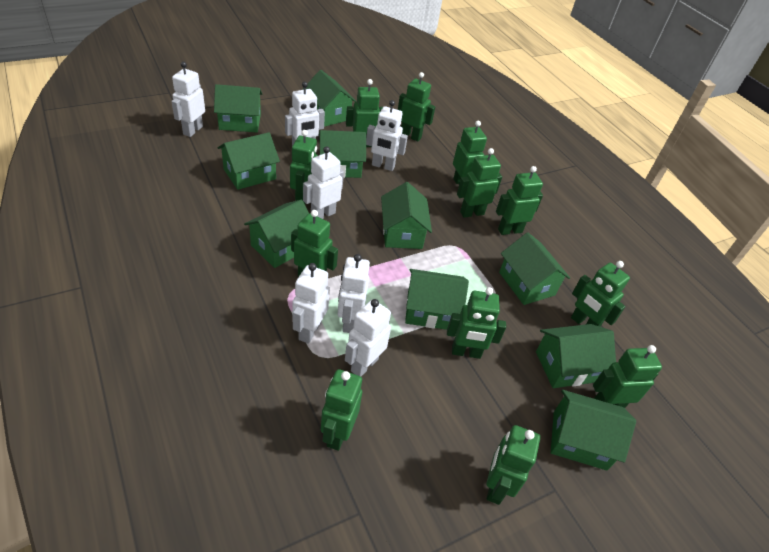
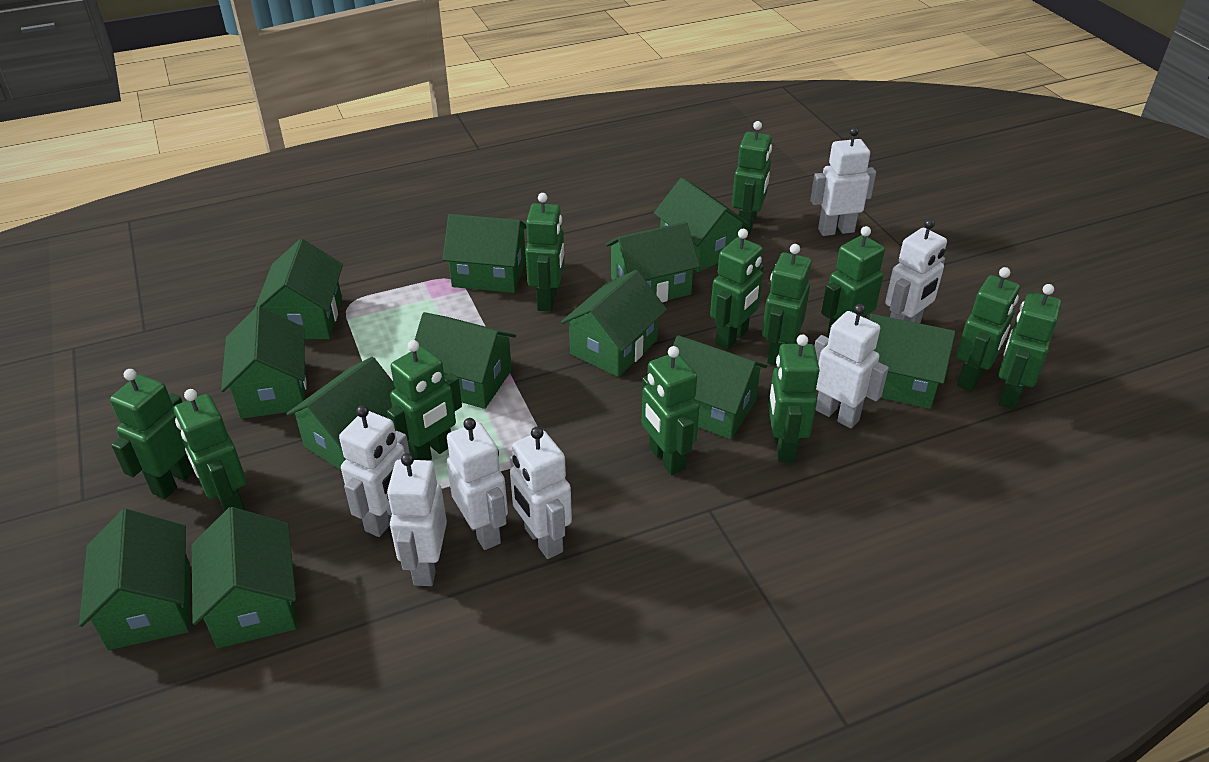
green house: 10 -> 12

